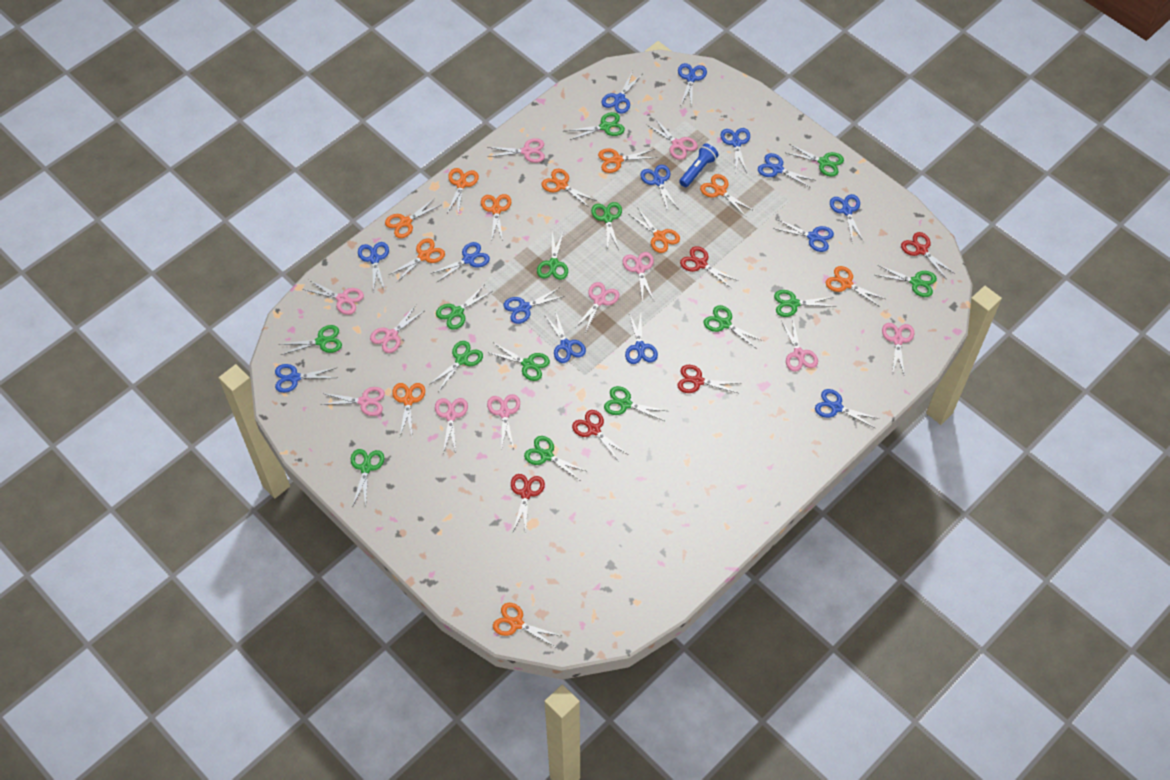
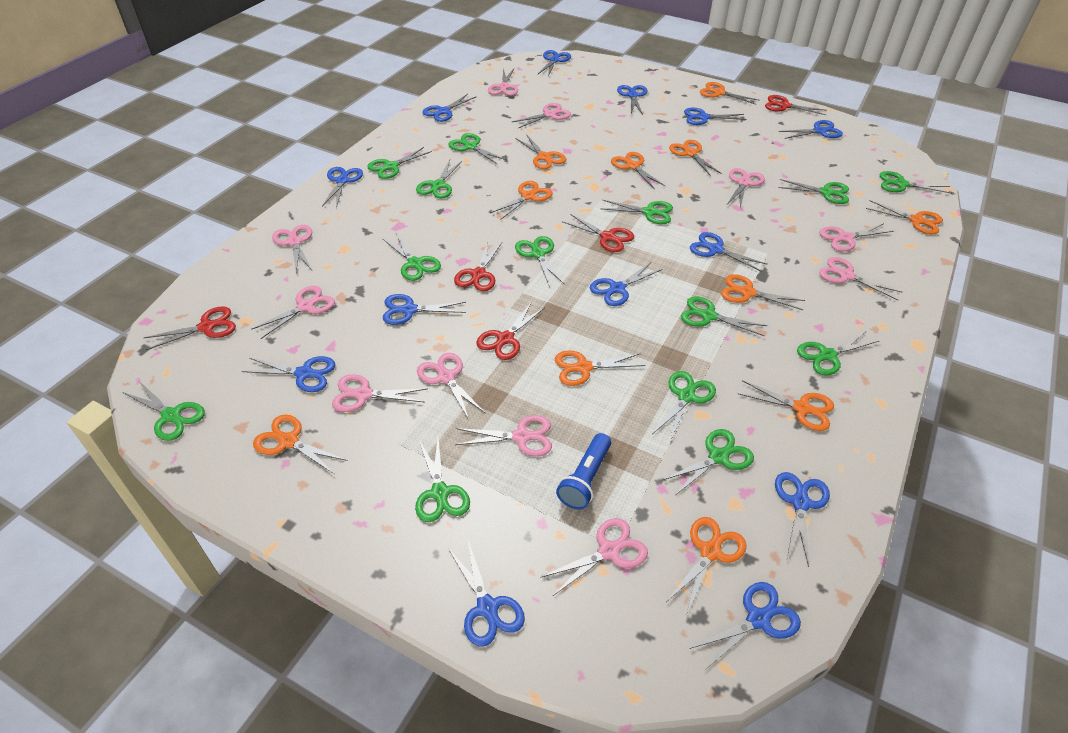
blue scissors: 14 -> 13

